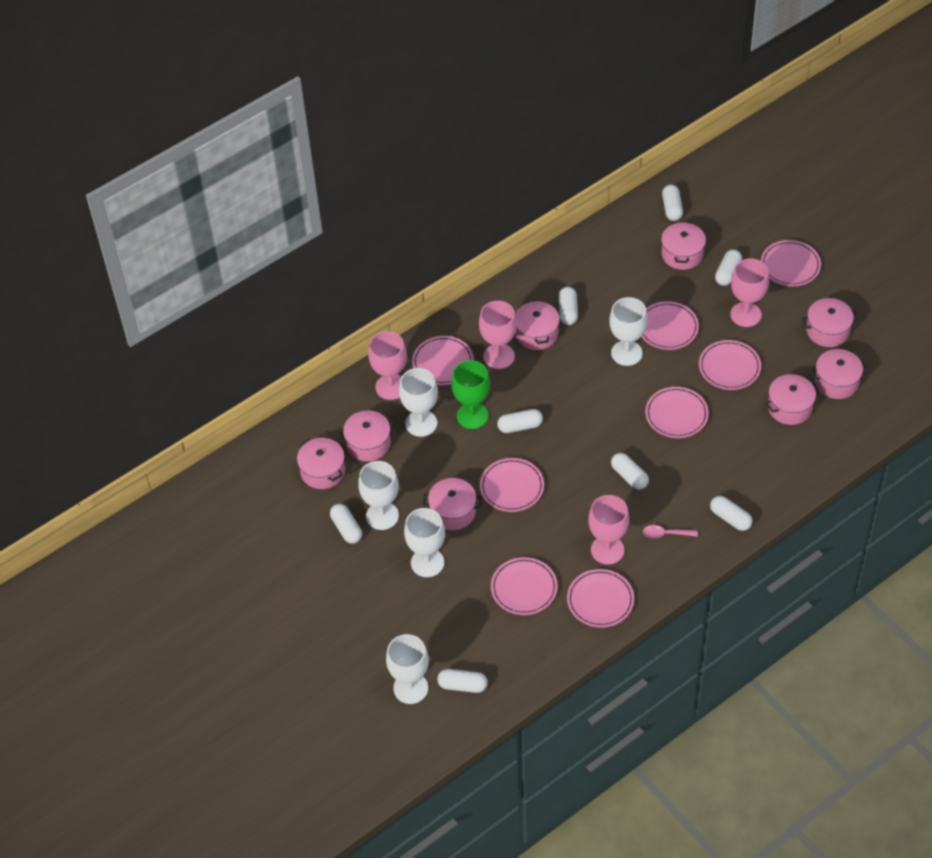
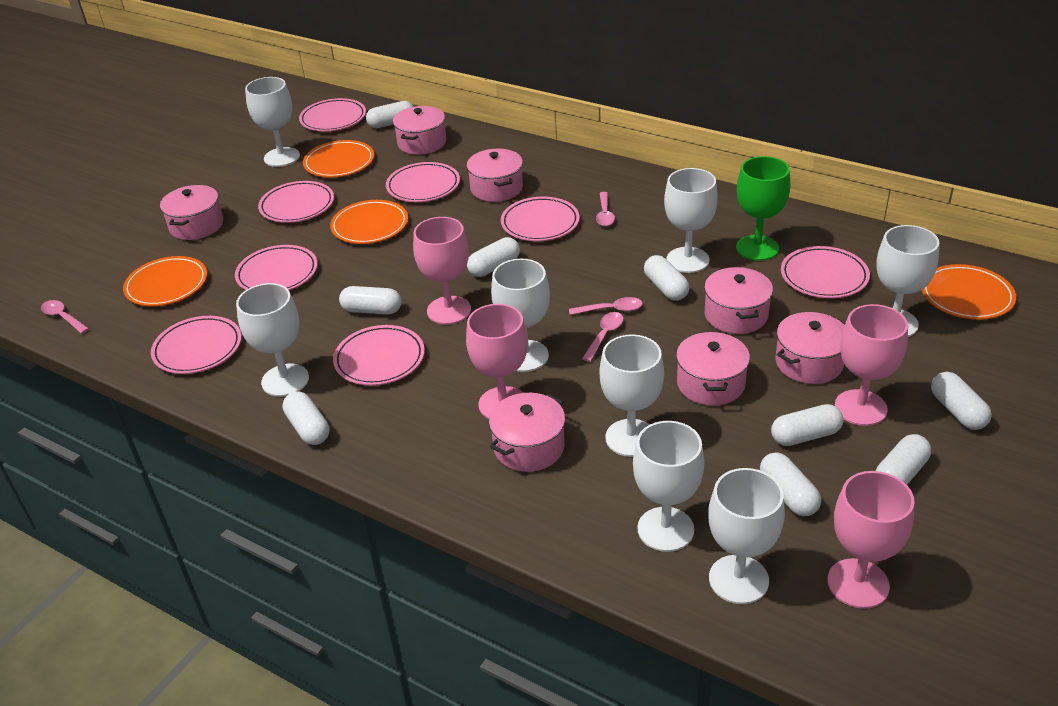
orange plate: 0 -> 4
pink pot: 8 -> 7
pink spoon: 1 -> 4
white capsule: 8 -> 9
white goblet: 5 -> 8

